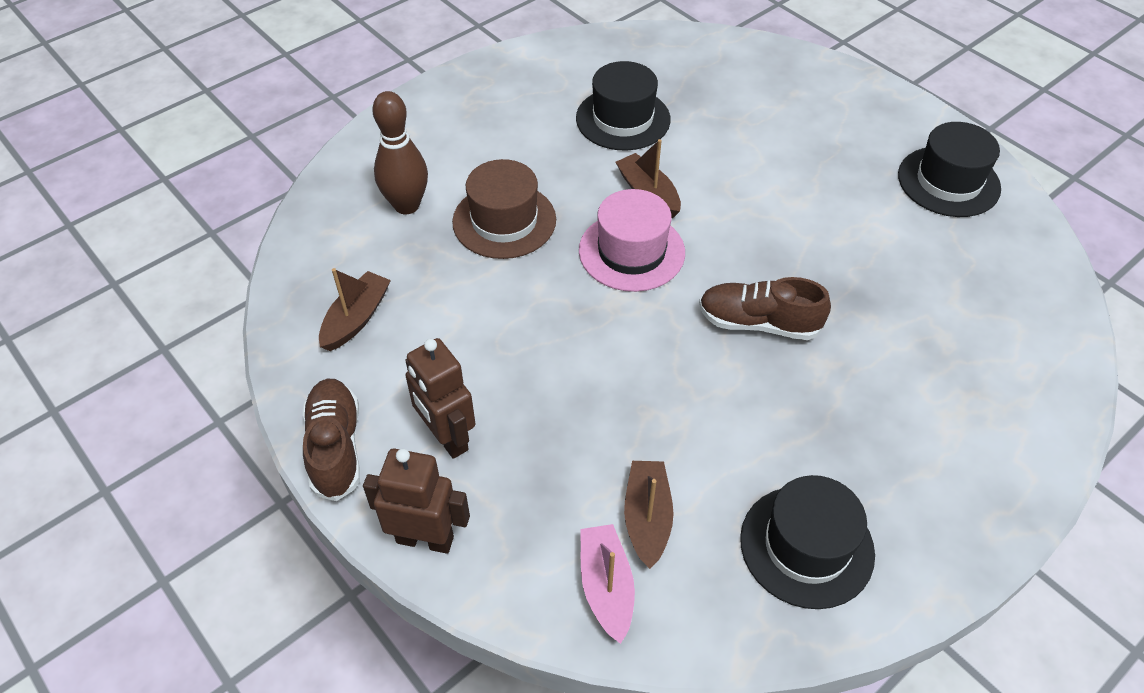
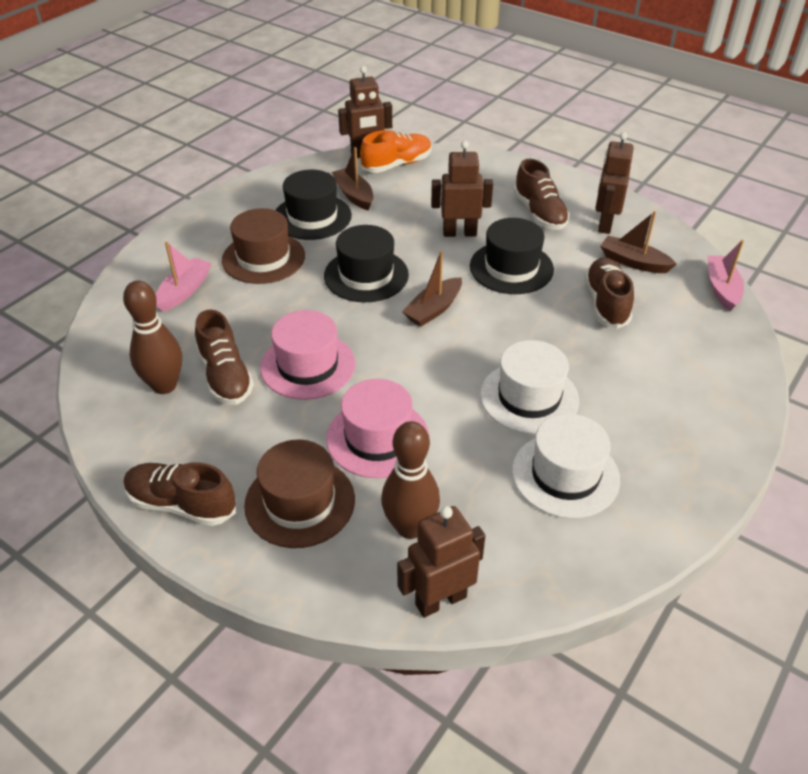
brown bowling pin: 1 -> 2
brown hat: 1 -> 2
brown robot: 2 -> 4
brown shoe: 2 -> 4
orange shoe: 0 -> 1
pink boat: 1 -> 2
pink hat: 1 -> 2
white hat: 0 -> 2

